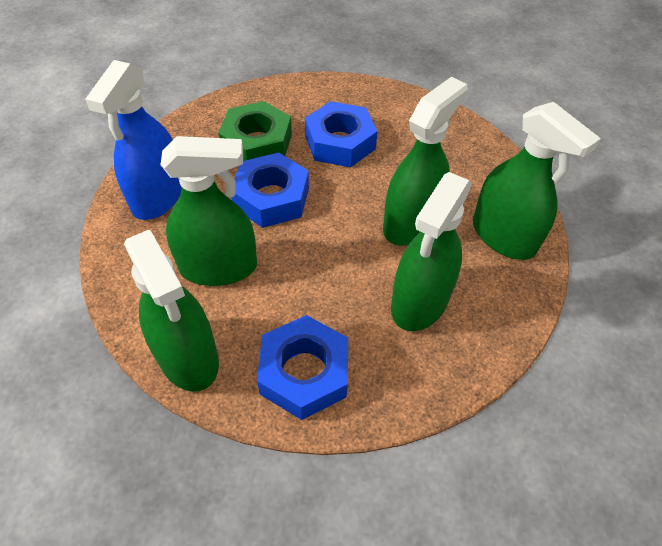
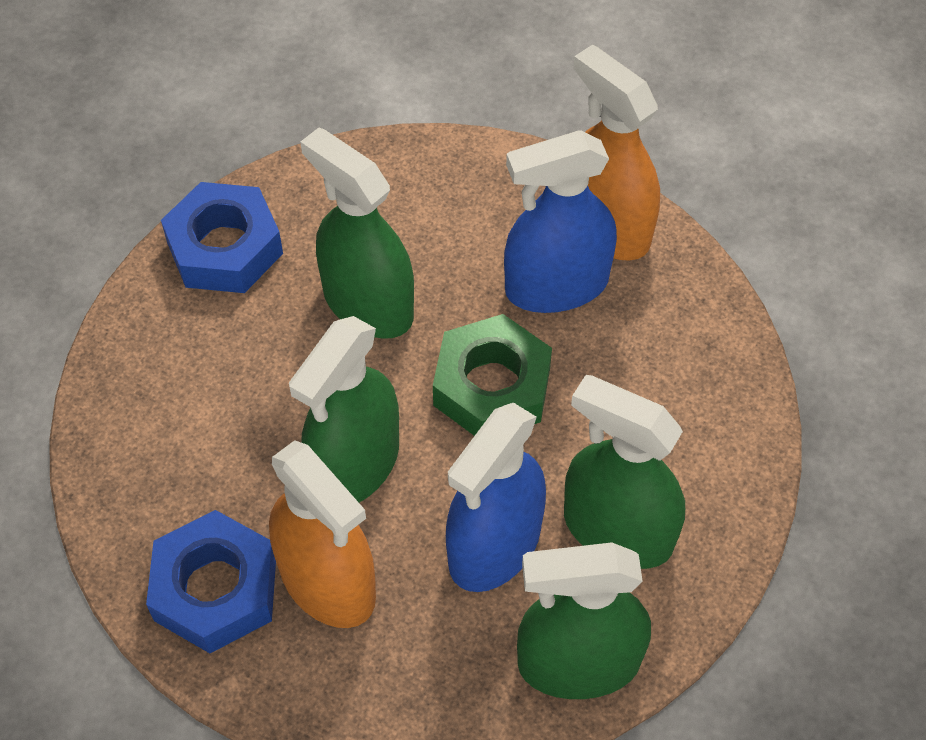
blue nut: 3 -> 2
blue spray bottle: 1 -> 2
green spray bottle: 5 -> 4
orange spray bottle: 0 -> 2

